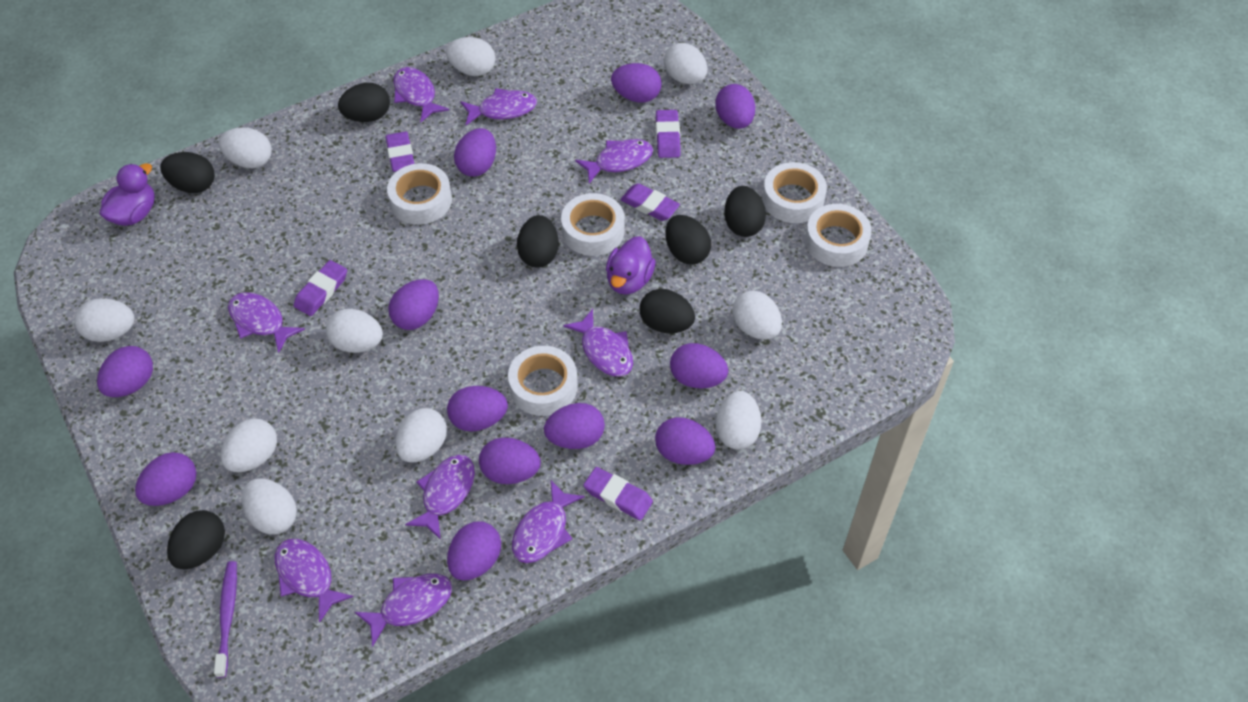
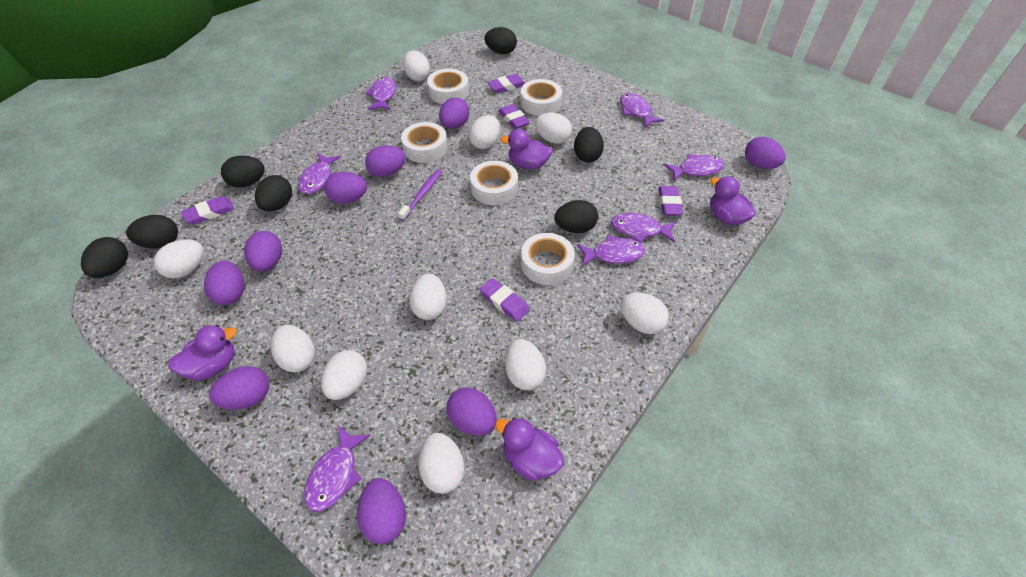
purple duck: 2 -> 4
purple egg: 12 -> 9
purple fish: 9 -> 7

